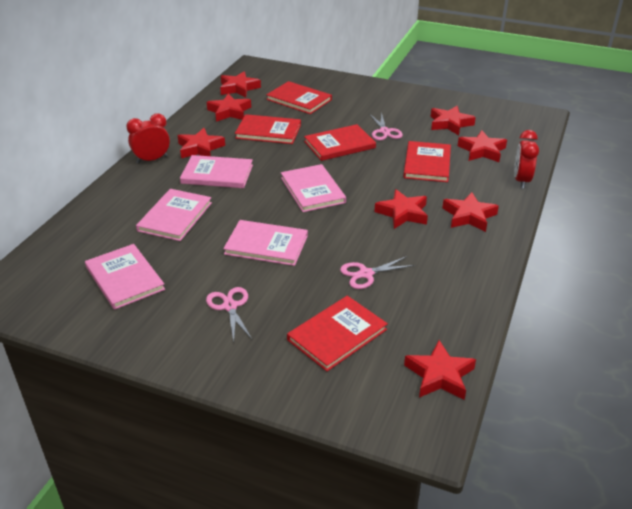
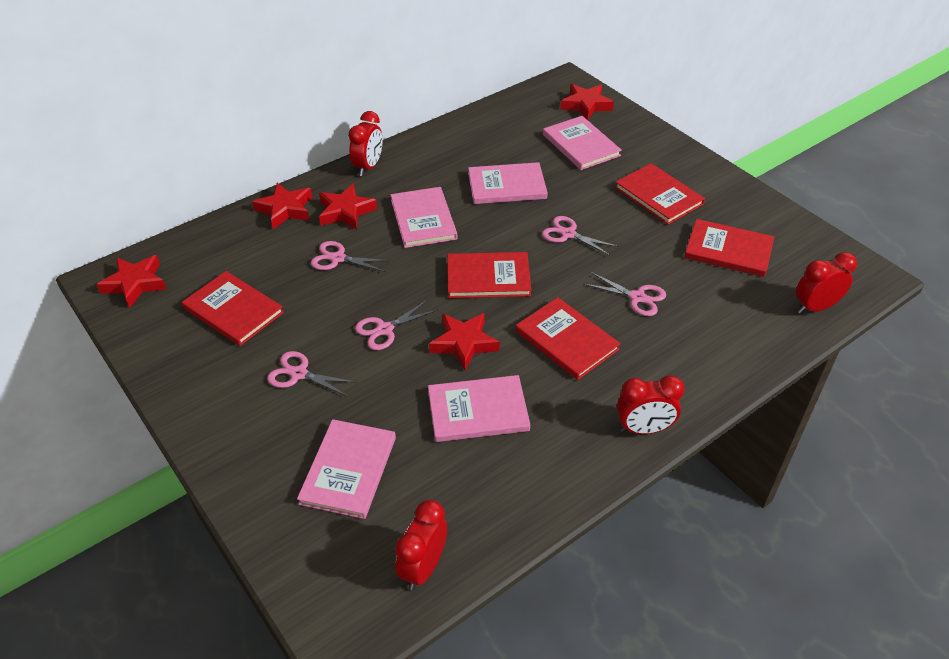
pink scissors: 3 -> 5
red clock: 2 -> 4
red star: 8 -> 5

